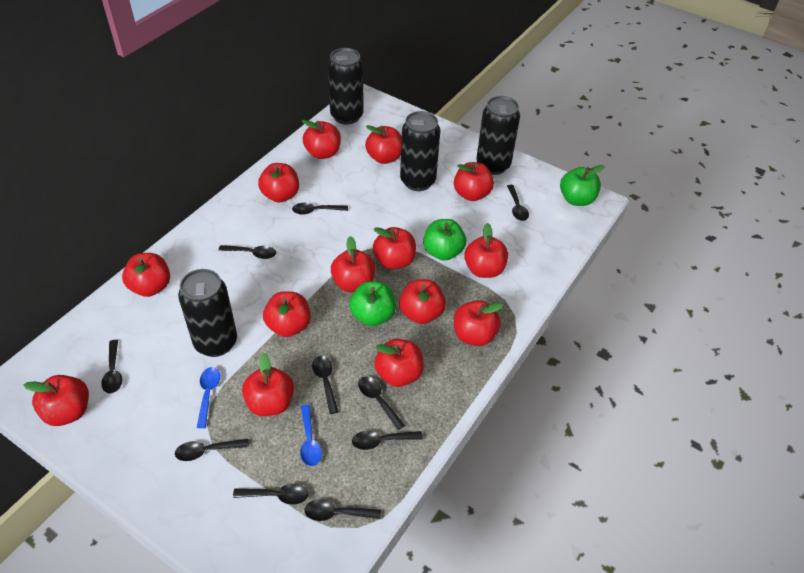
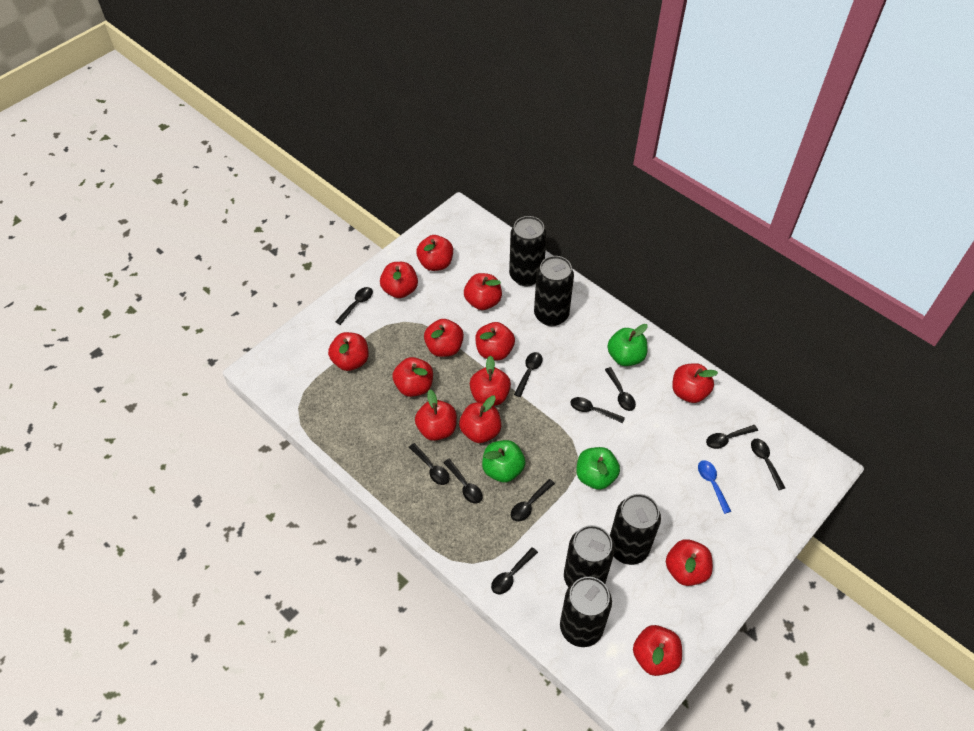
black can: 4 -> 5
blue spoon: 2 -> 1
red apple: 14 -> 13

